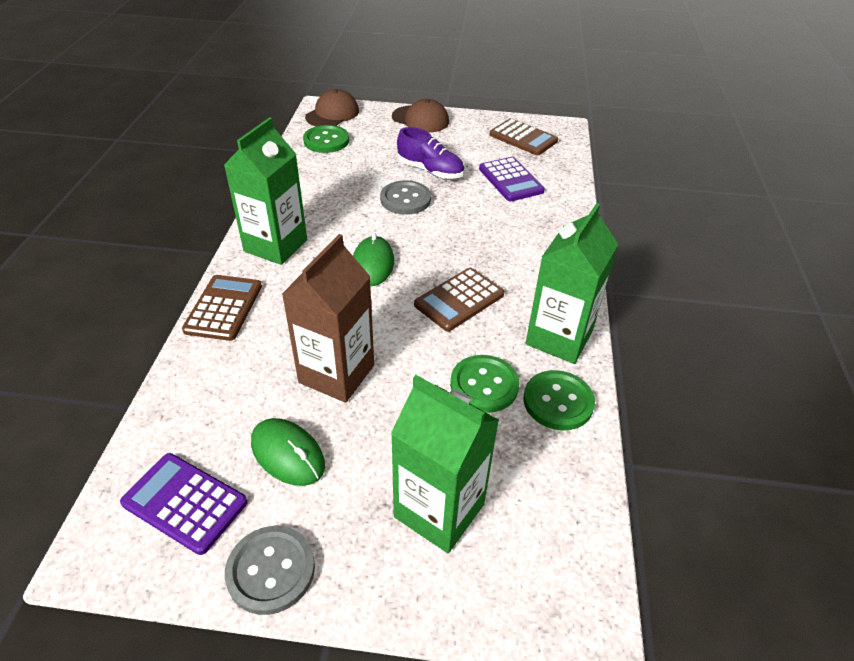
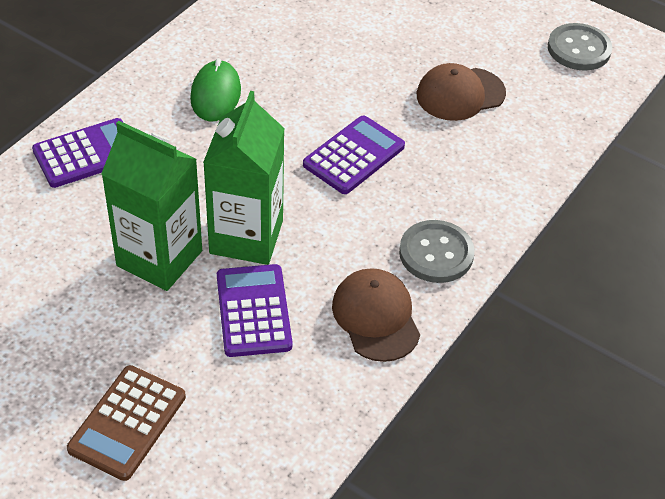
brown calculator: 3 -> 1
brown carton: 1 -> 0
green button: 3 -> 0
green carton: 3 -> 2
green mouse: 2 -> 1
purple calculator: 2 -> 3
purple shoe: 1 -> 0

